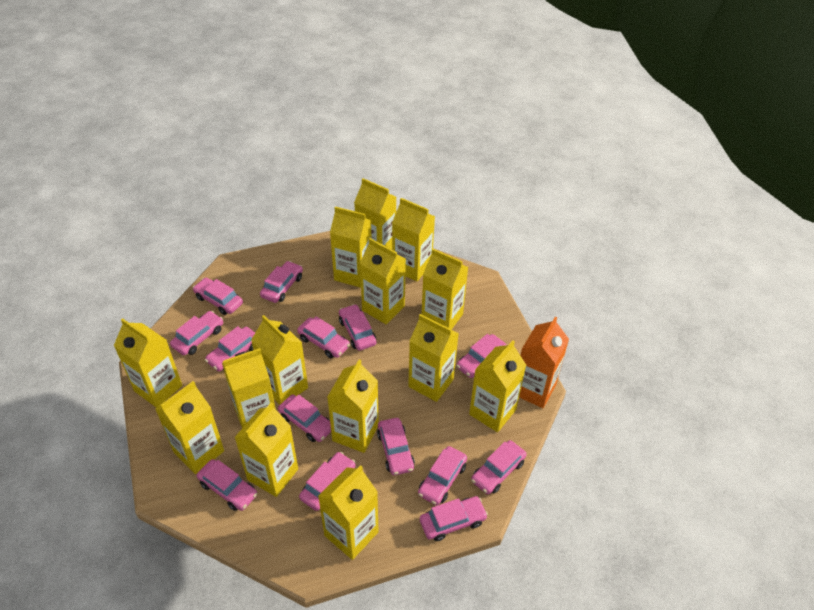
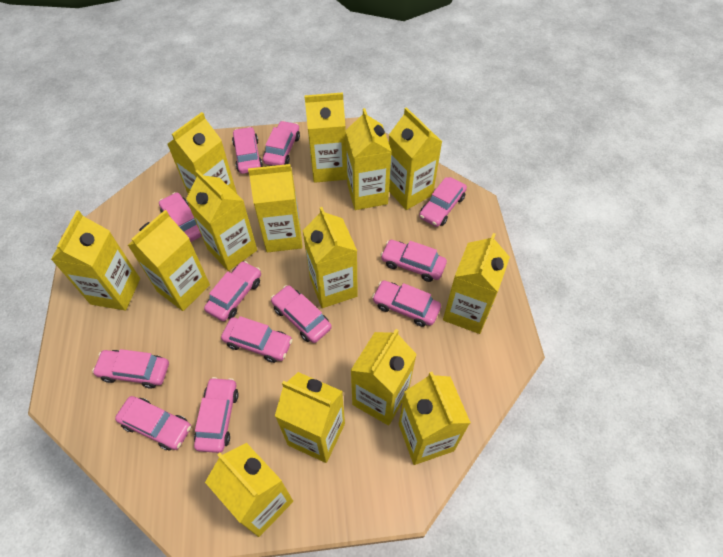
orange carton: 1 -> 0
pink car: 14 -> 12

